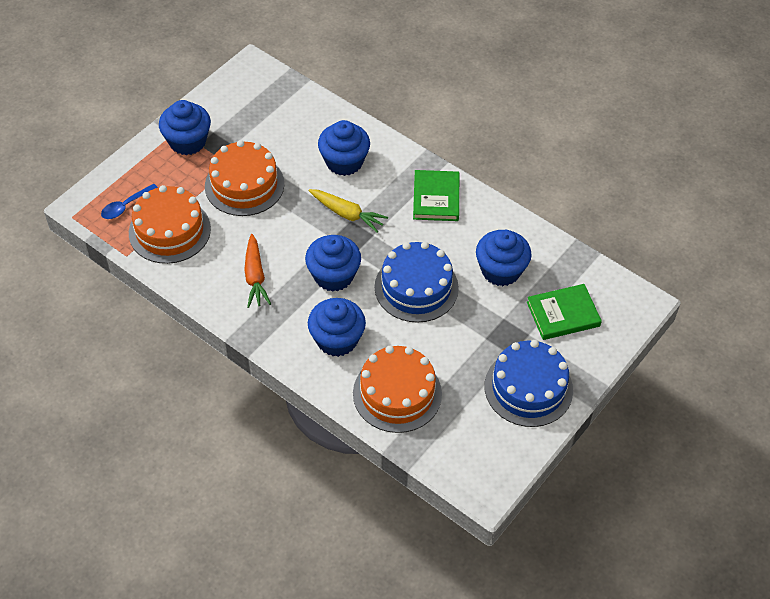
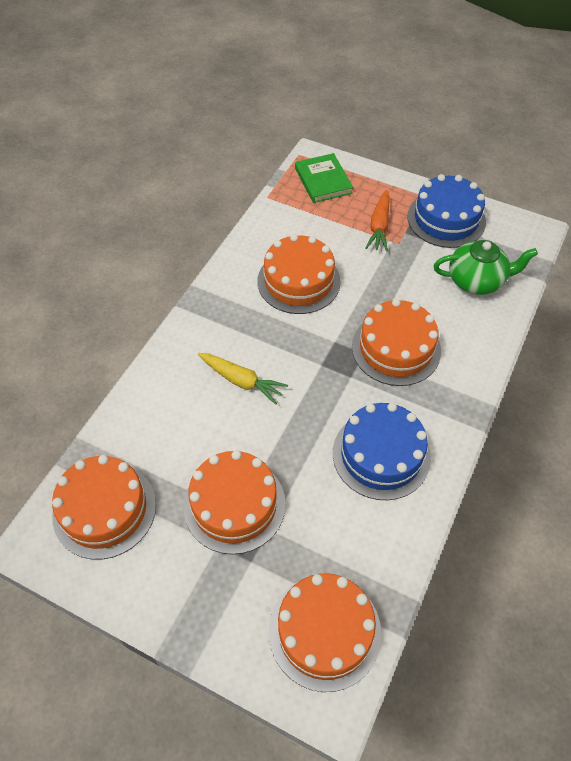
blue cupcake: 5 -> 0
blue spoon: 1 -> 0
green book: 2 -> 1
green teapot: 0 -> 1
orange cake: 3 -> 5

